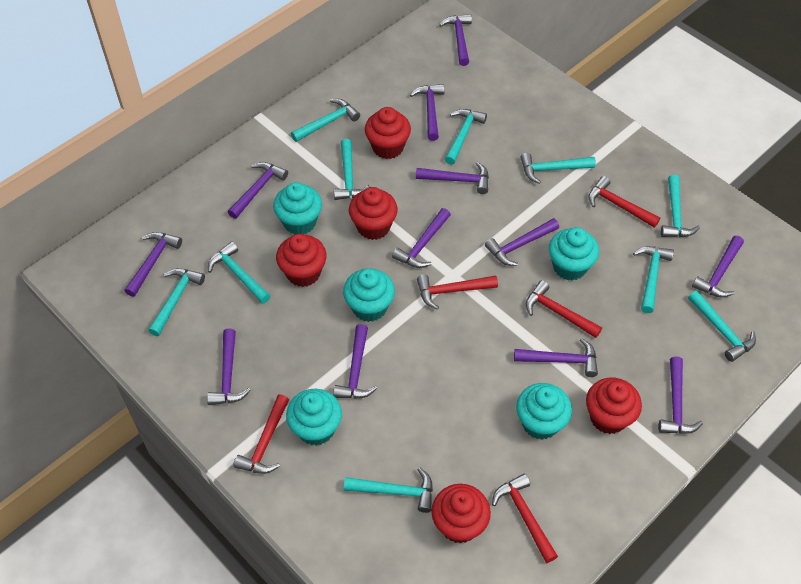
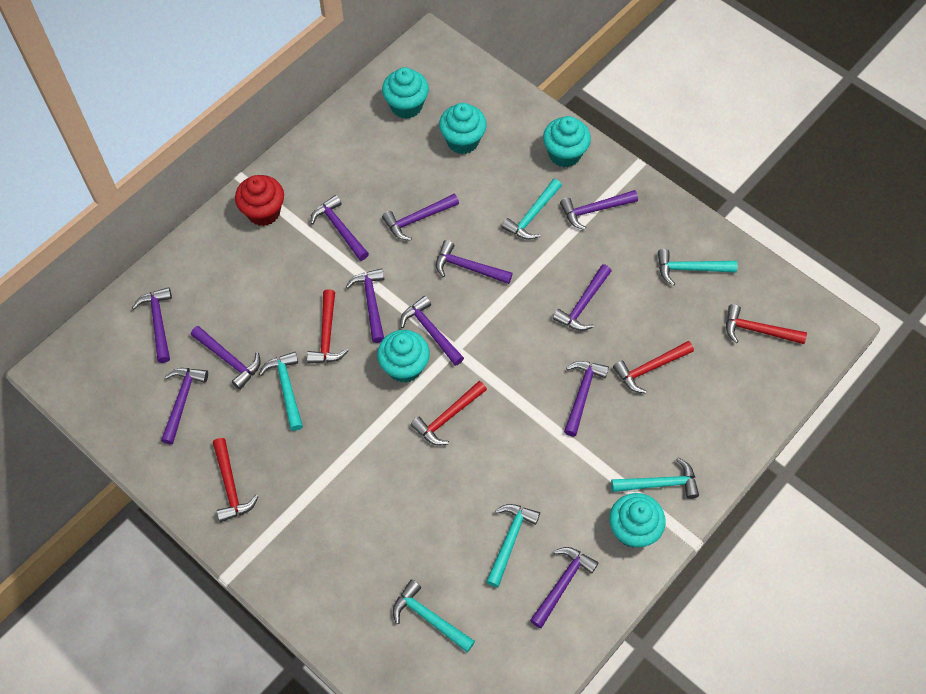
red cupcake: 5 -> 1
turquoise hammer: 10 -> 6

